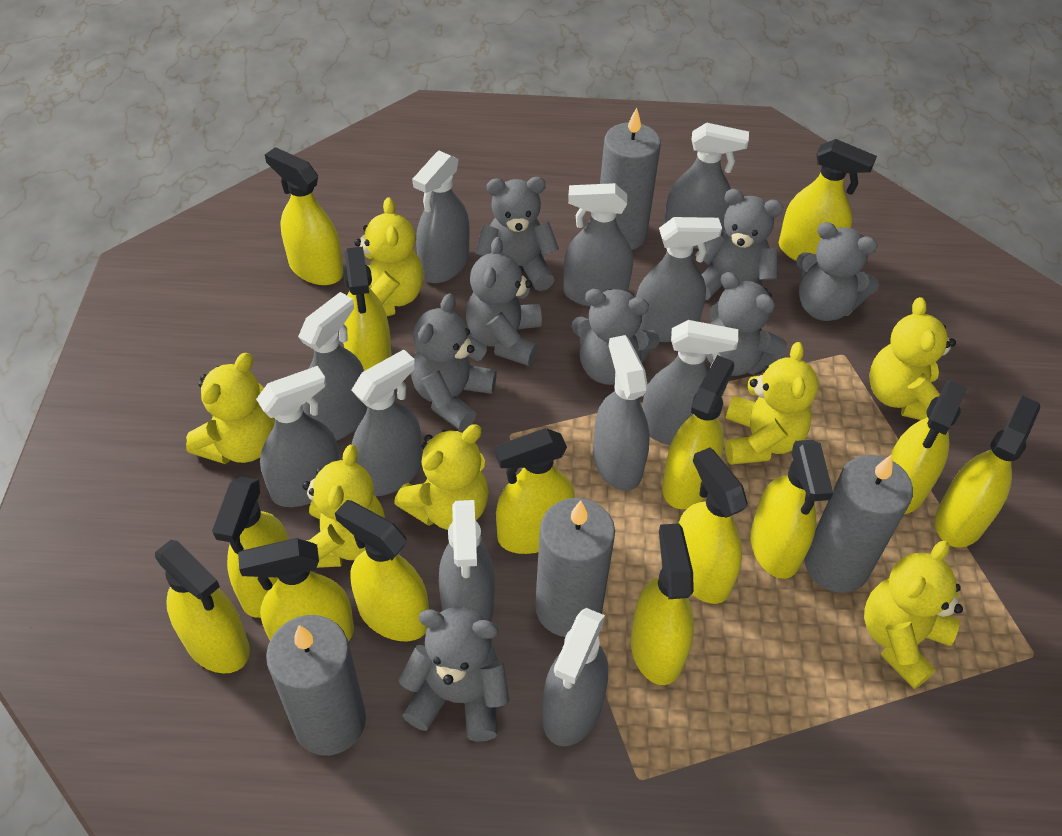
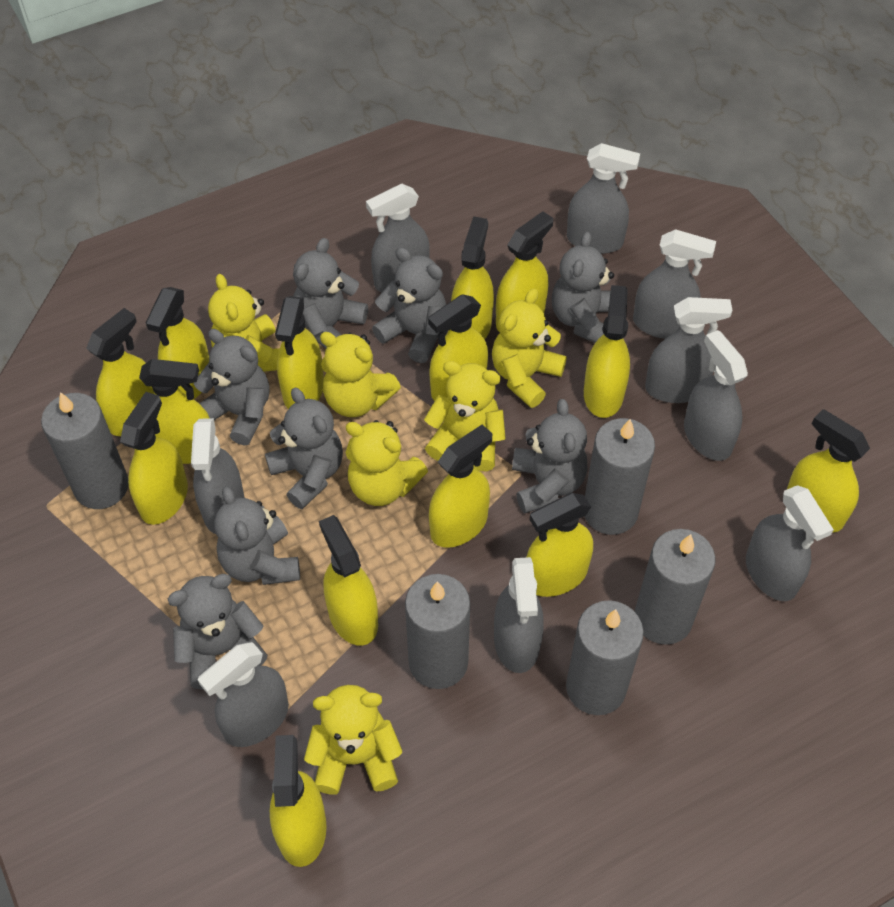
grey candle: 4 -> 5
grey spray bottle: 11 -> 9
yellow teddy bear: 7 -> 6

